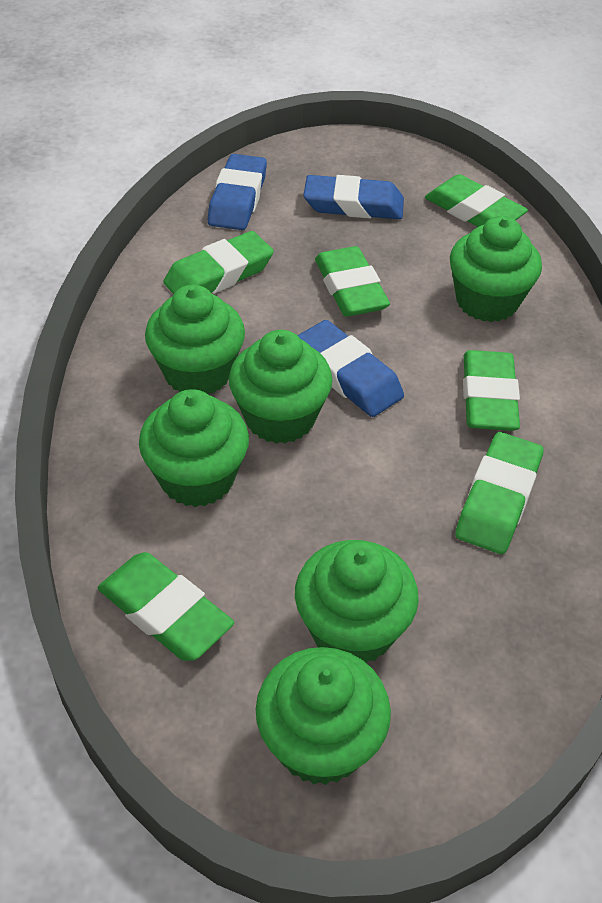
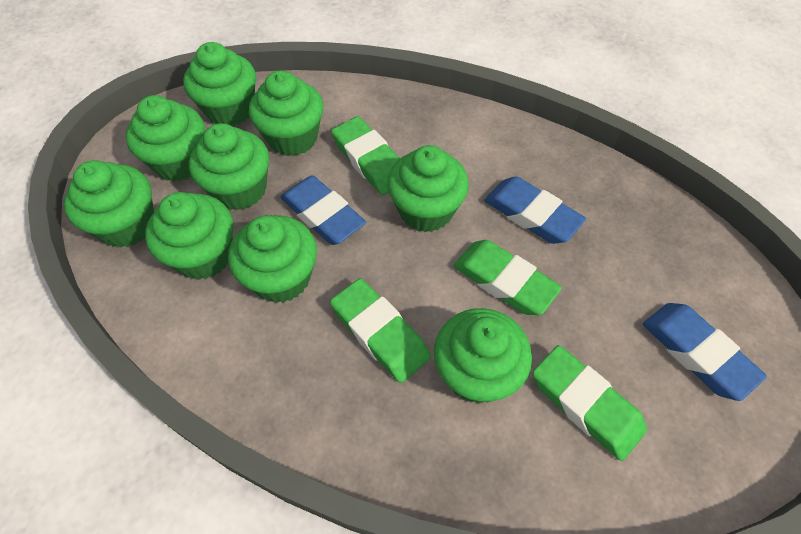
green cupcake: 6 -> 9
green eraser: 6 -> 4

